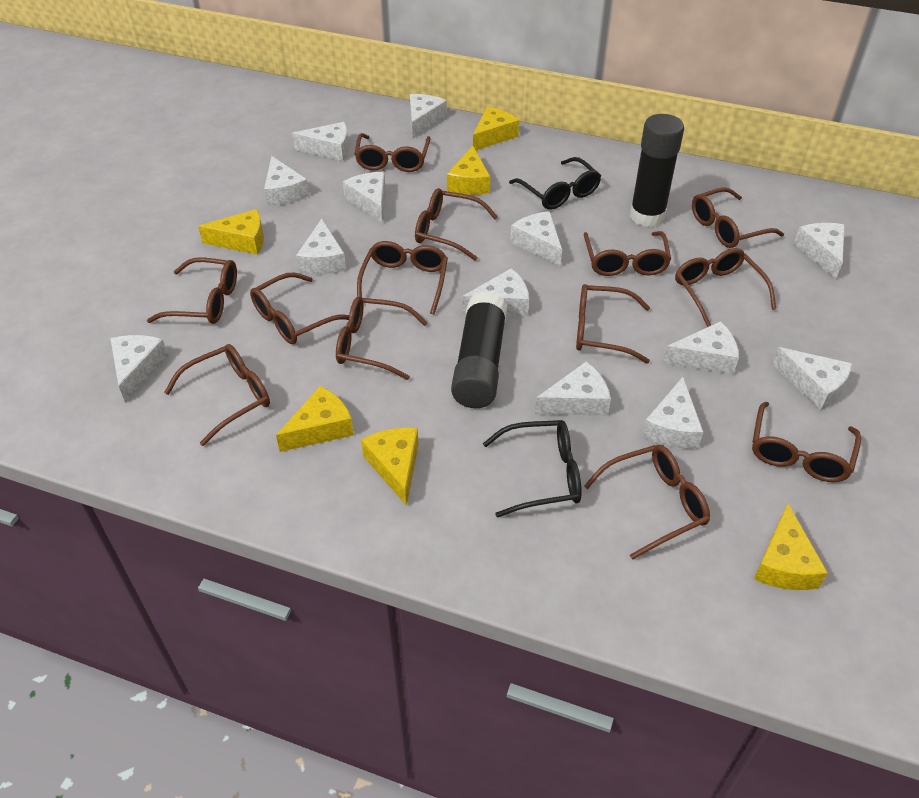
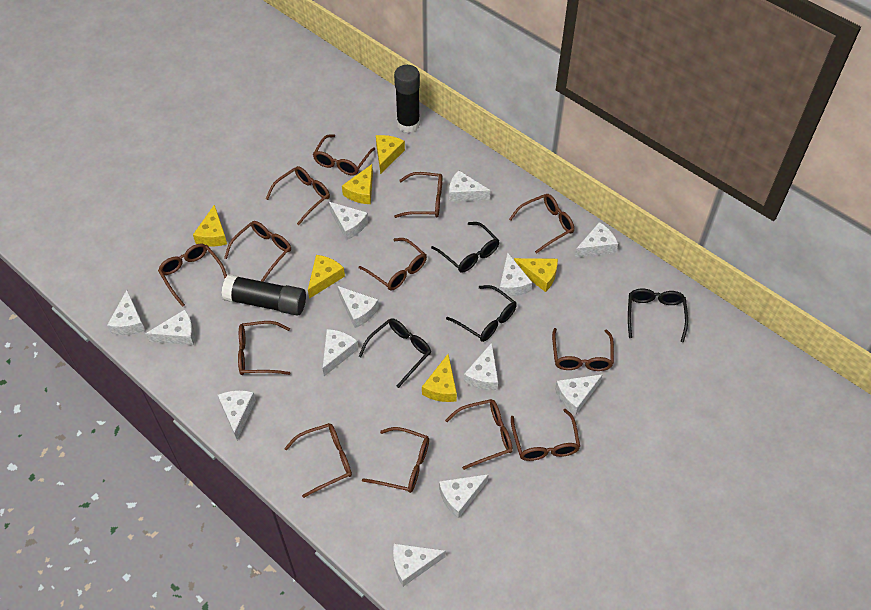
black glasses: 2 -> 4

